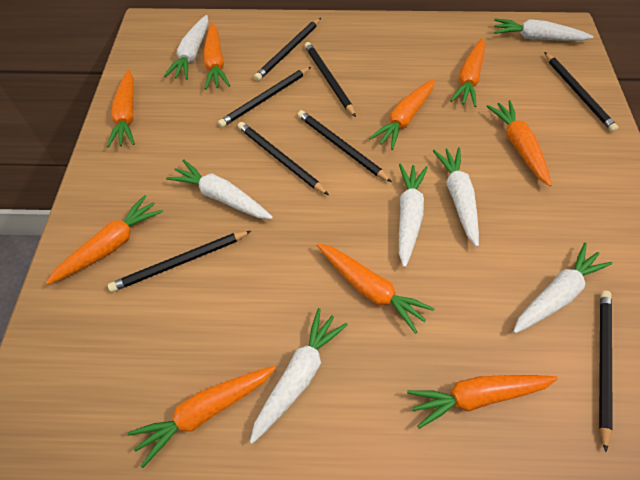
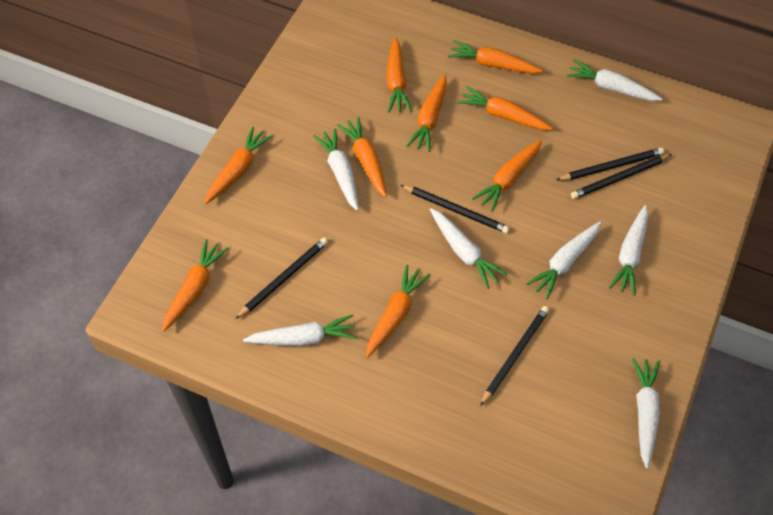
black pencil: 8 -> 5

